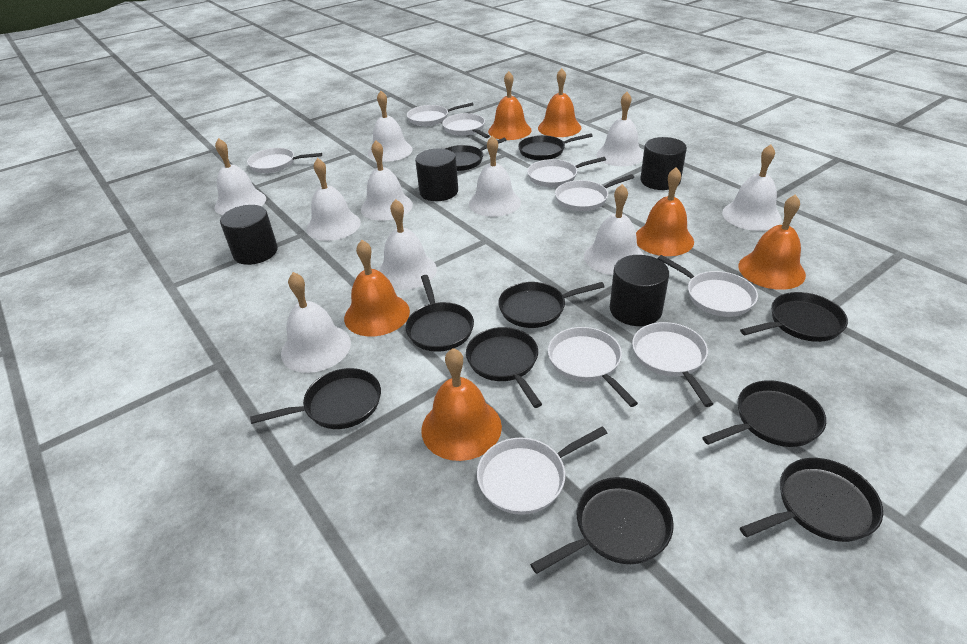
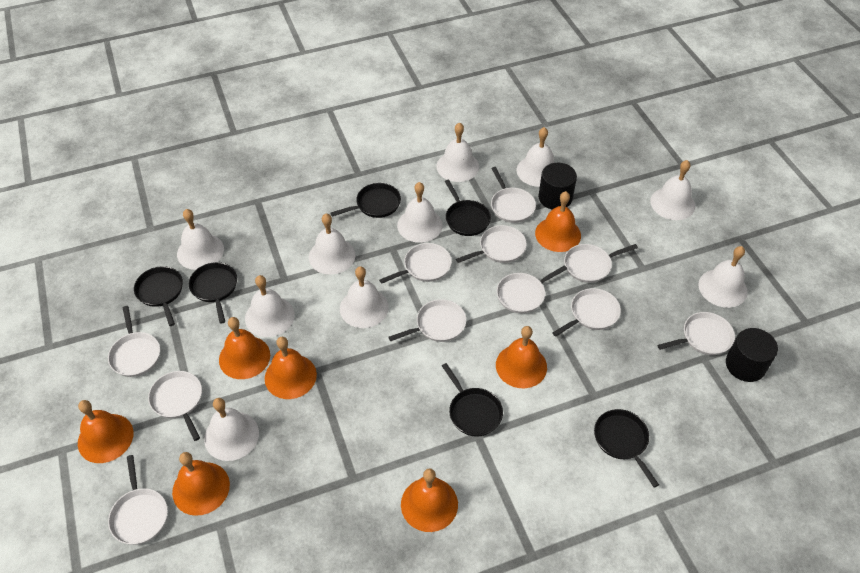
black cylinder: 4 -> 2
black pan: 10 -> 6
orange bell: 6 -> 7
white pan: 9 -> 11

